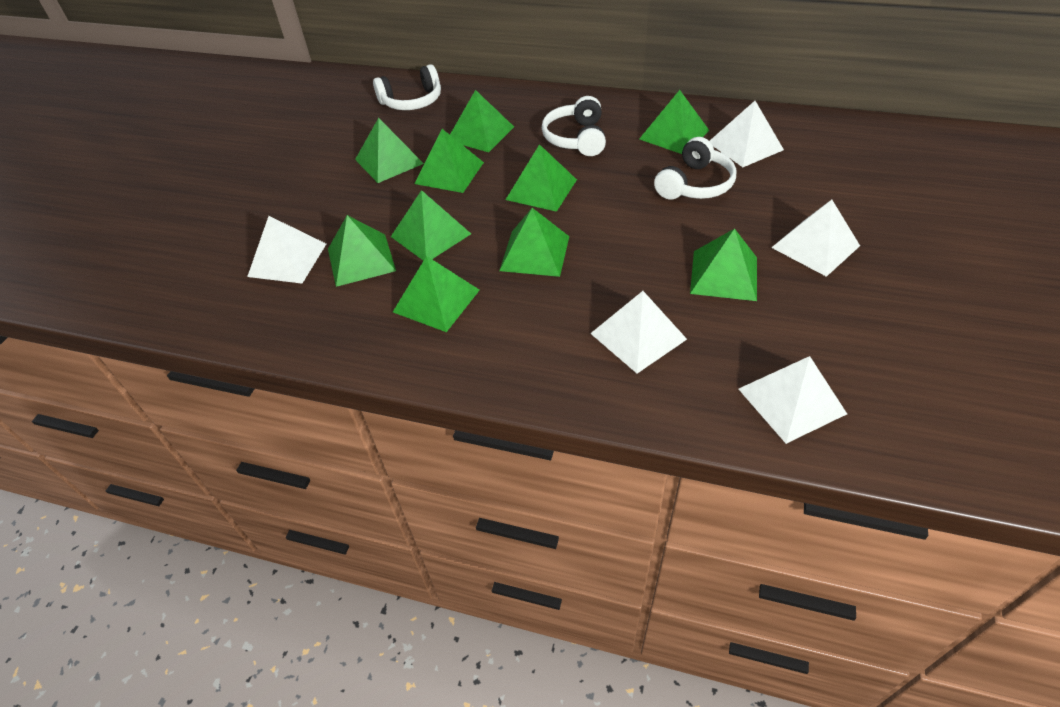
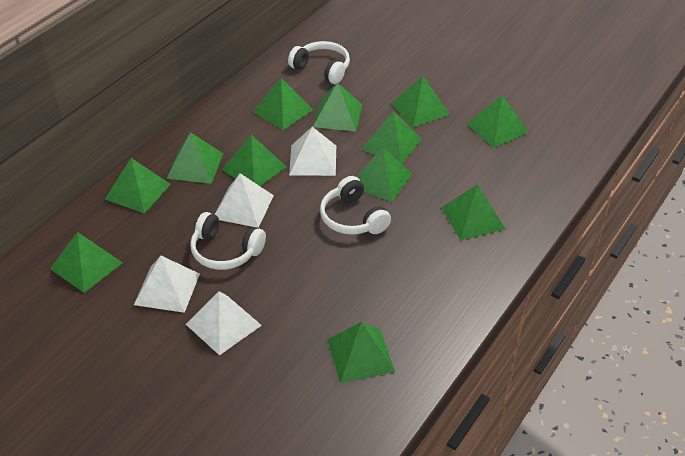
green pyramid: 10 -> 12
white pyramid: 5 -> 4

